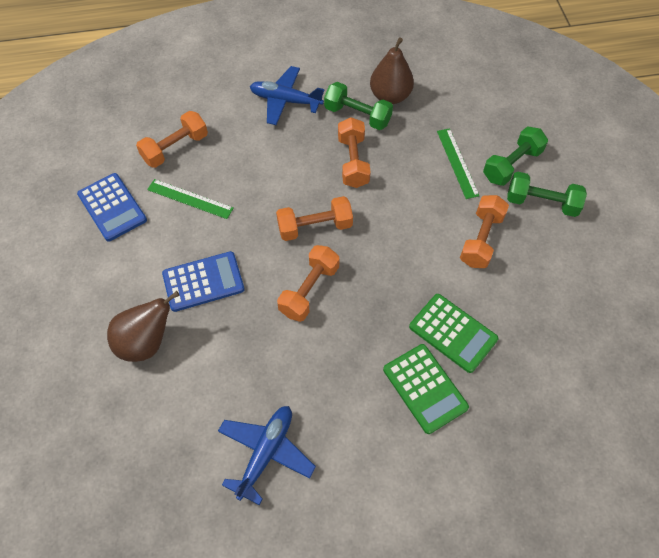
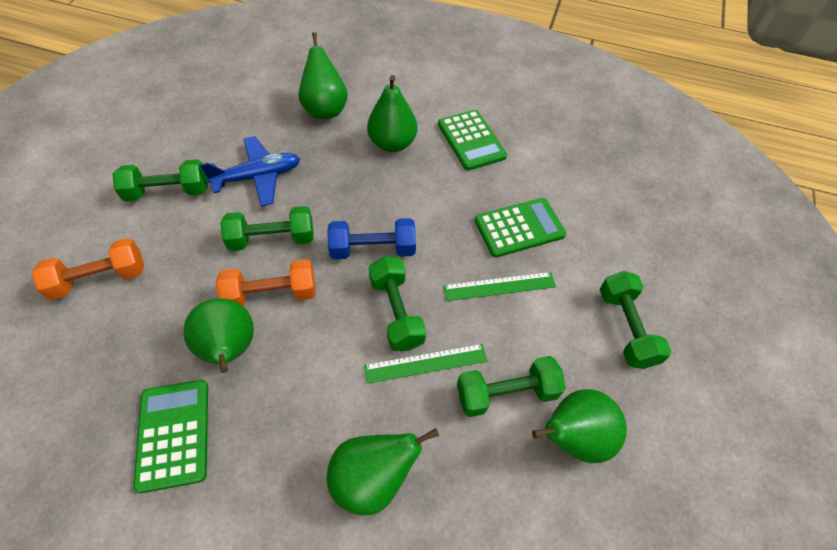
blue calculator: 2 -> 0
blue dumbbell: 0 -> 1
blue plane: 2 -> 1
brown pear: 2 -> 0
green calculator: 2 -> 3
green dumbbell: 3 -> 5
green pear: 0 -> 5
orange dumbbell: 5 -> 2

